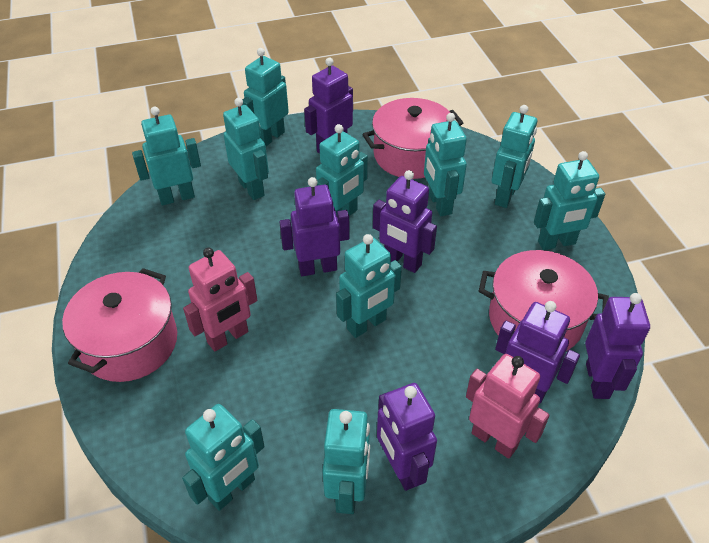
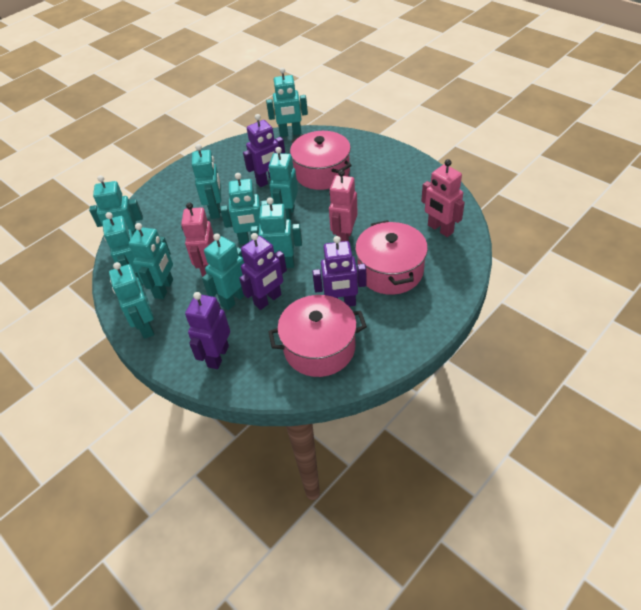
pink robot: 2 -> 3
purple robot: 6 -> 4

